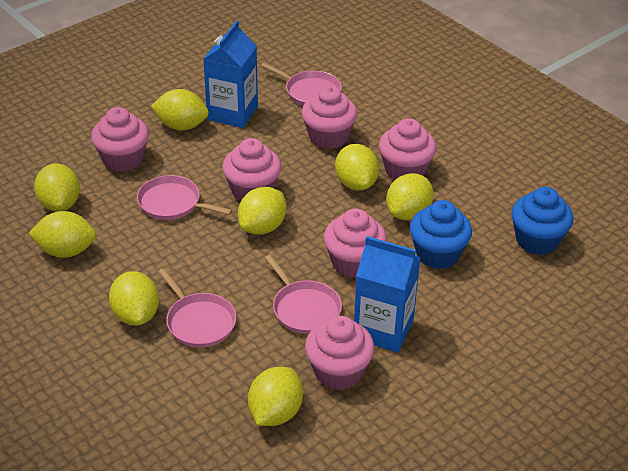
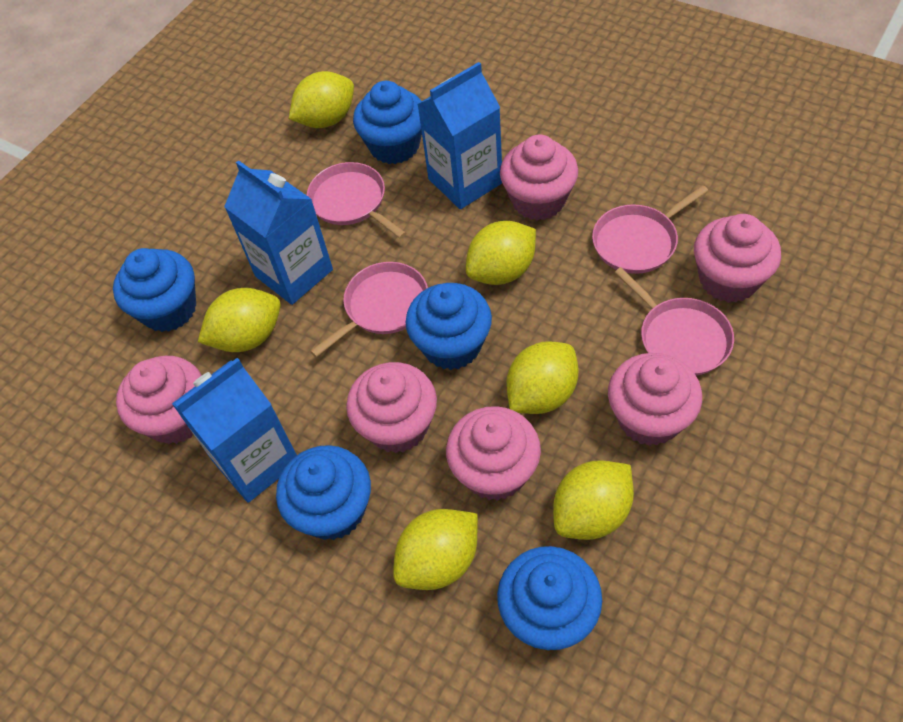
blue carton: 2 -> 3
blue cupcake: 2 -> 5
yellow lemon: 8 -> 6

